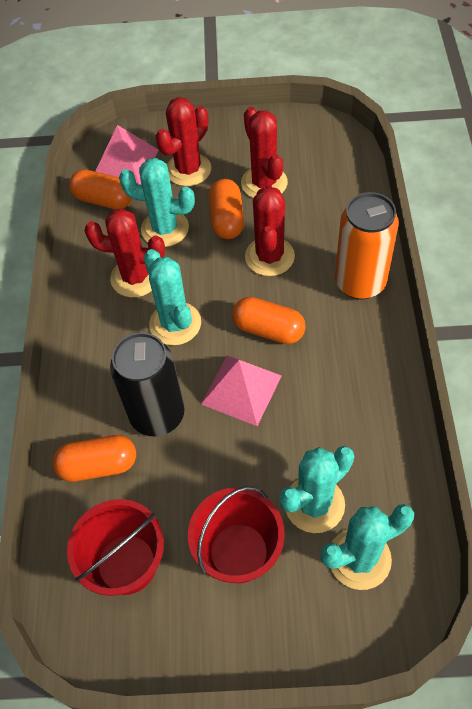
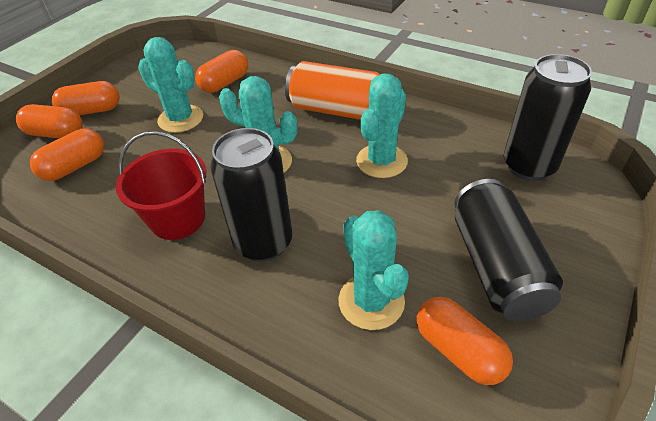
black can: 1 -> 3
orange capsule: 4 -> 5
pink pyramid: 2 -> 0
red bucket: 2 -> 1
red cactus: 4 -> 0

